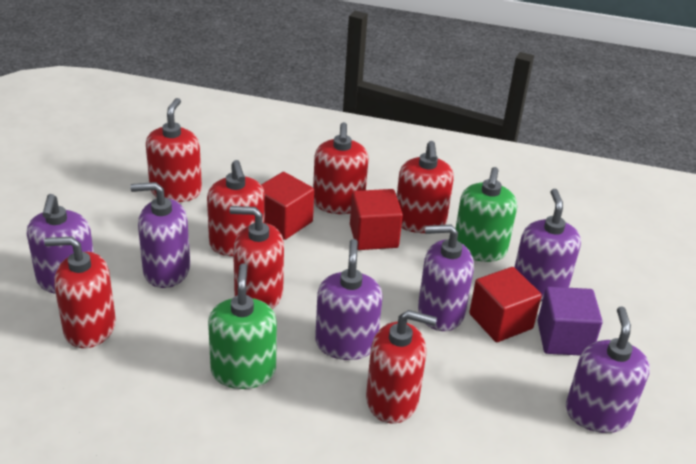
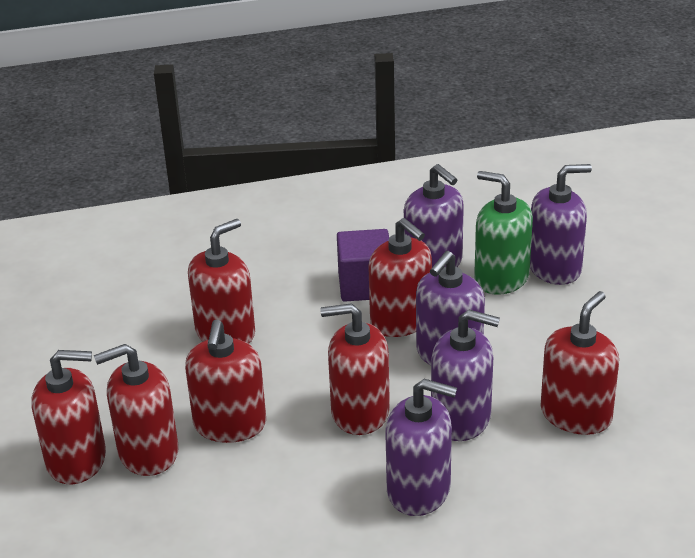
green soap dispenser: 2 -> 1
purple soap dispenser: 6 -> 5
red cube: 3 -> 0

